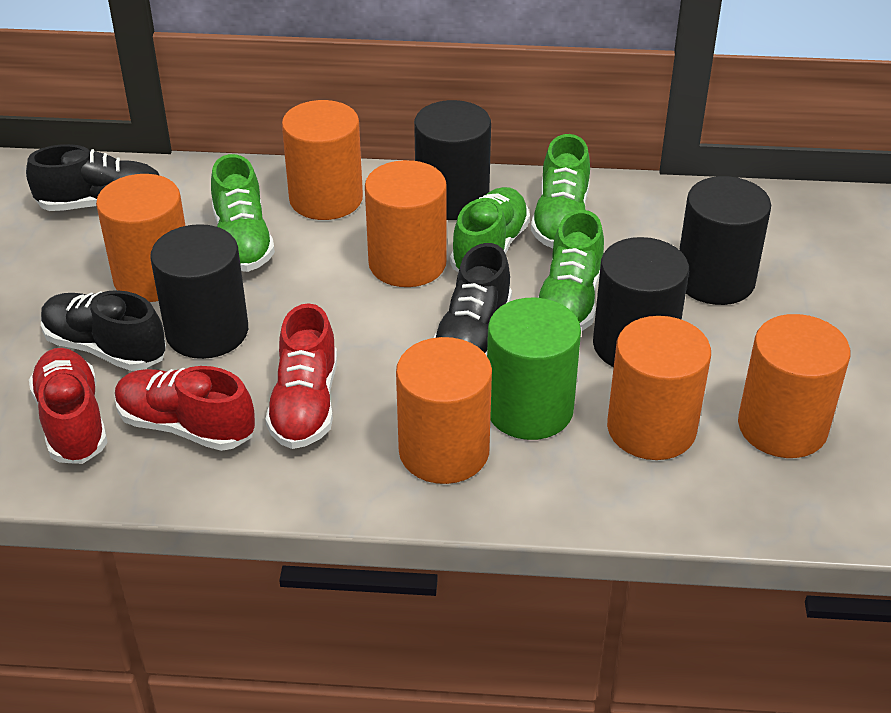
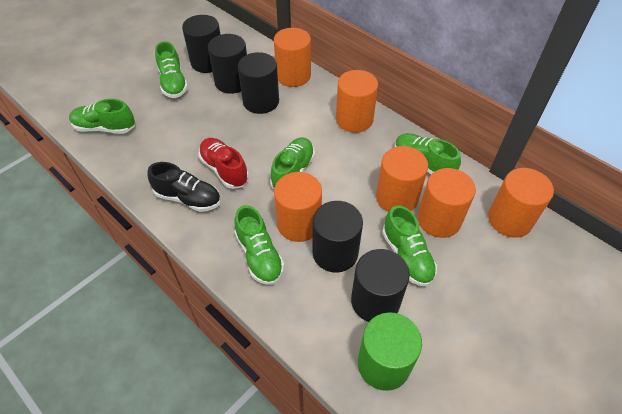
black cylinder: 4 -> 5
black shoe: 3 -> 1
green shoe: 4 -> 6
red shoe: 3 -> 1

